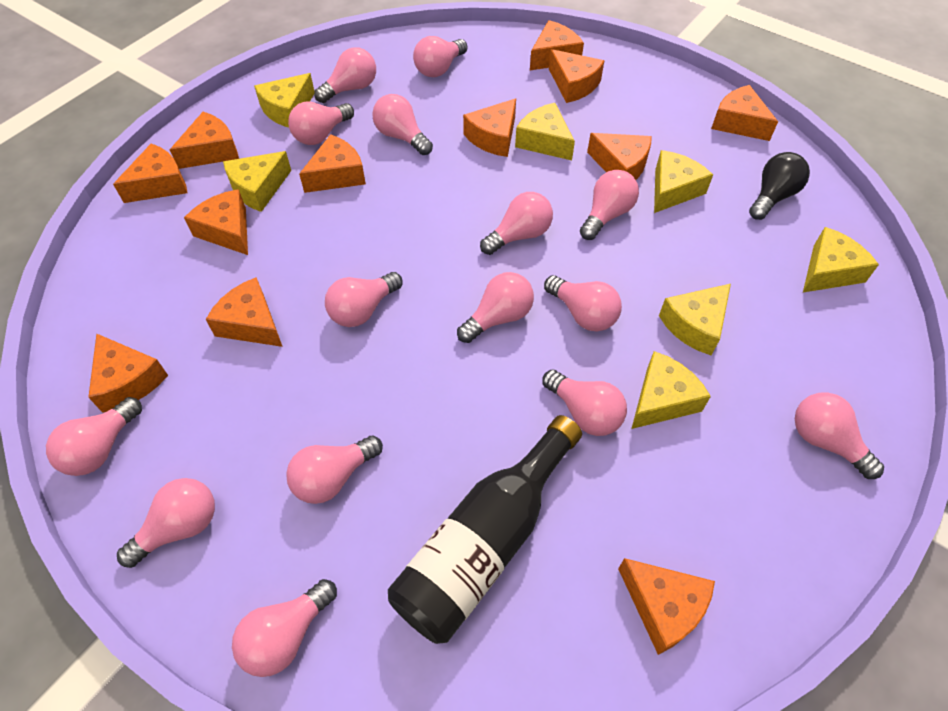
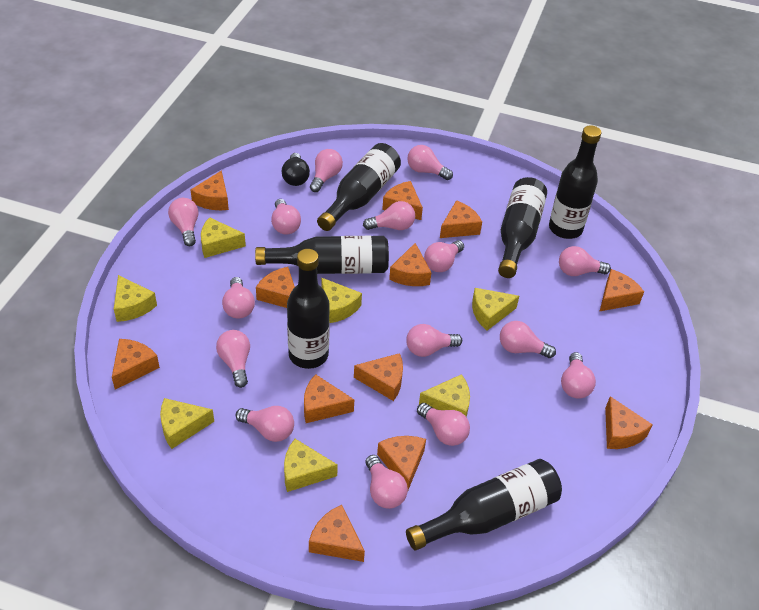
black bottle: 1 -> 6

